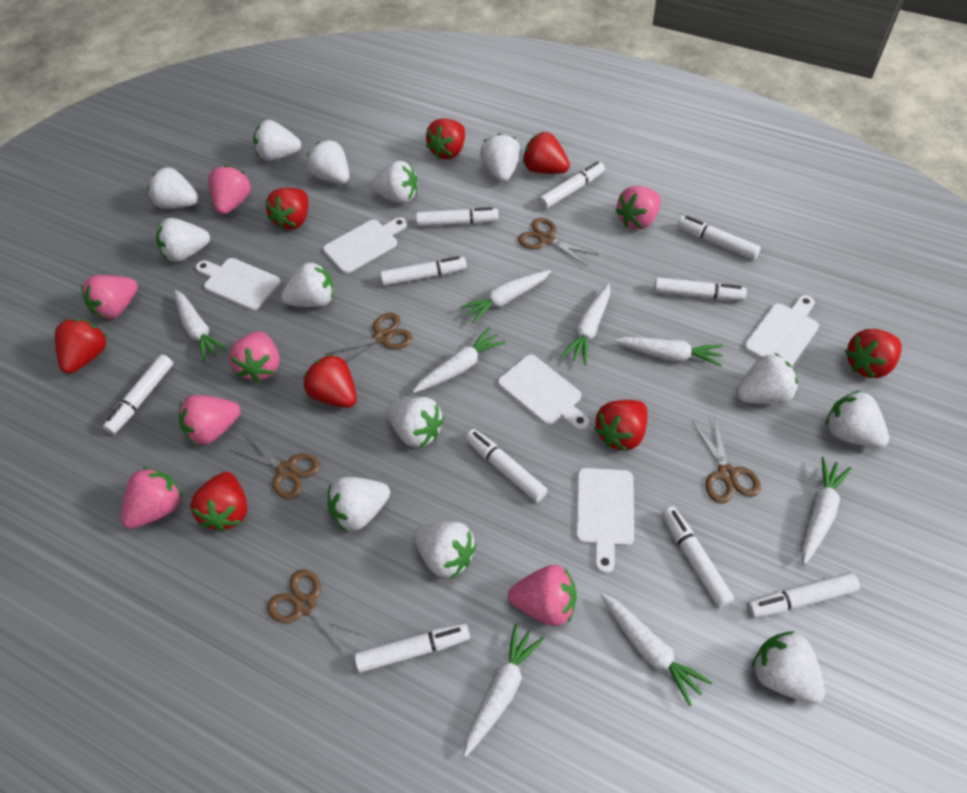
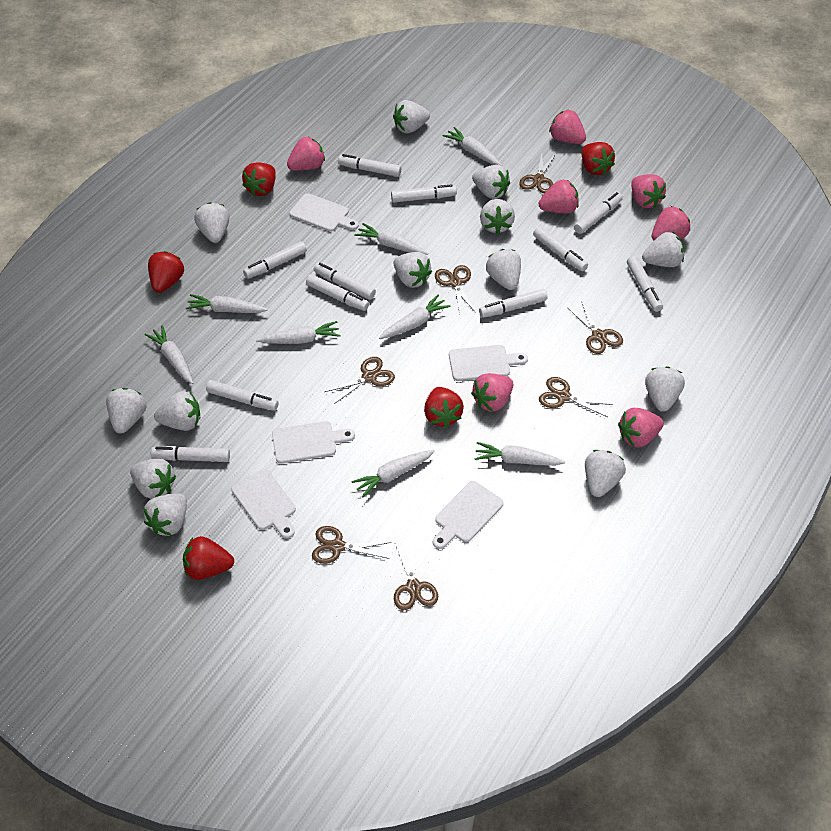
brown scissors: 5 -> 7
red strawberry: 8 -> 5
white marker: 10 -> 11

